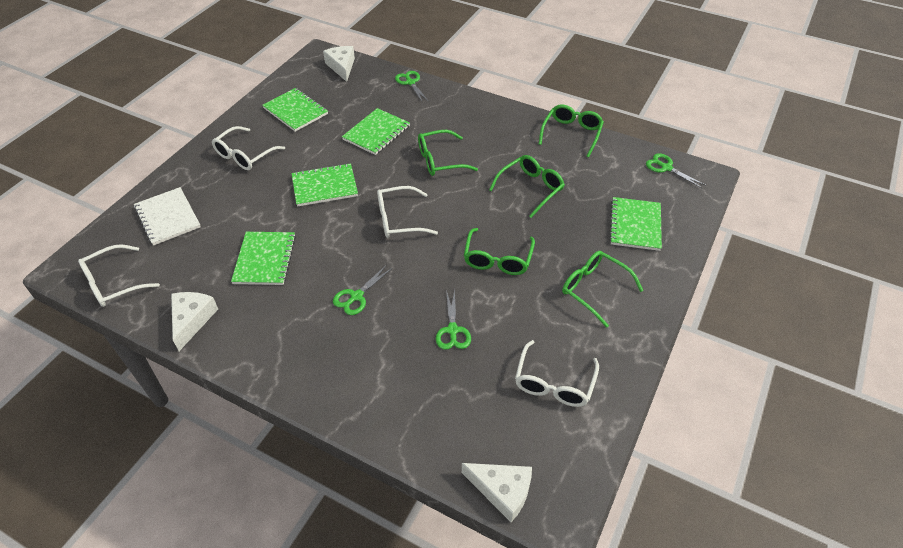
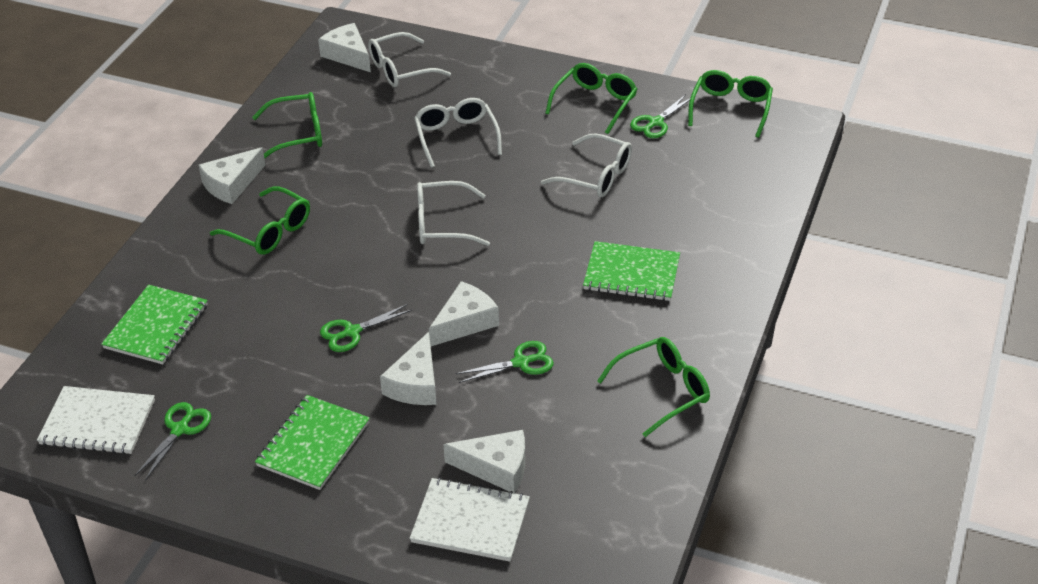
green notebook: 5 -> 3
white cheese: 3 -> 5
white notebook: 1 -> 2

